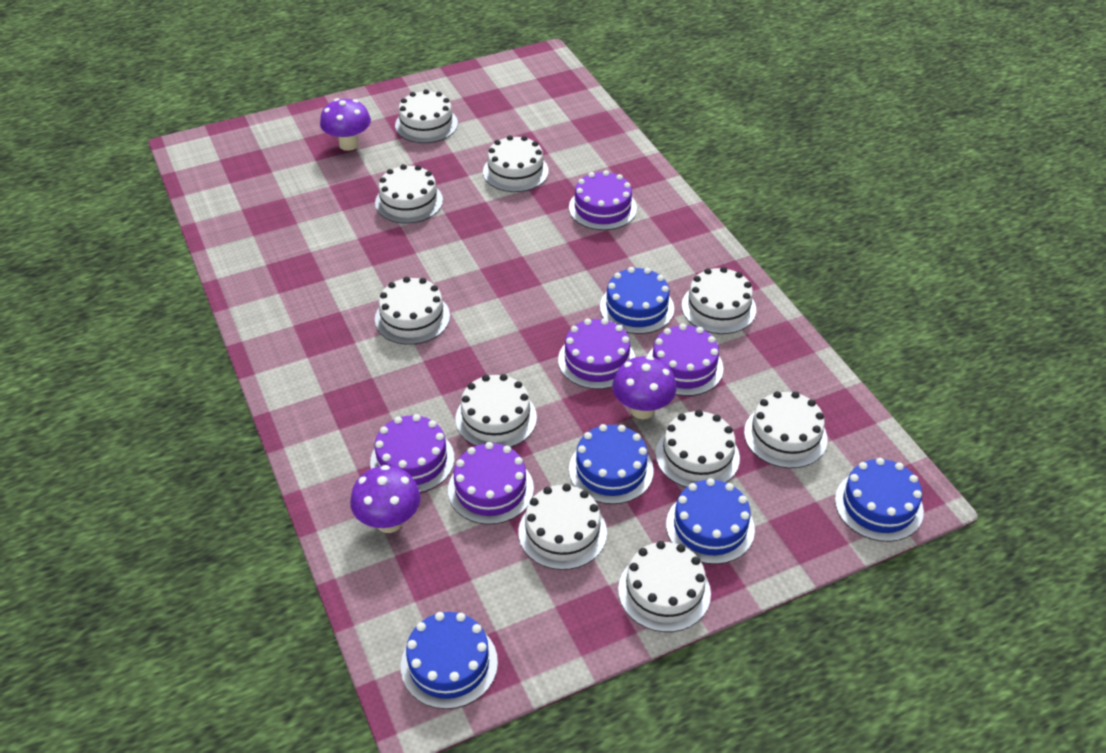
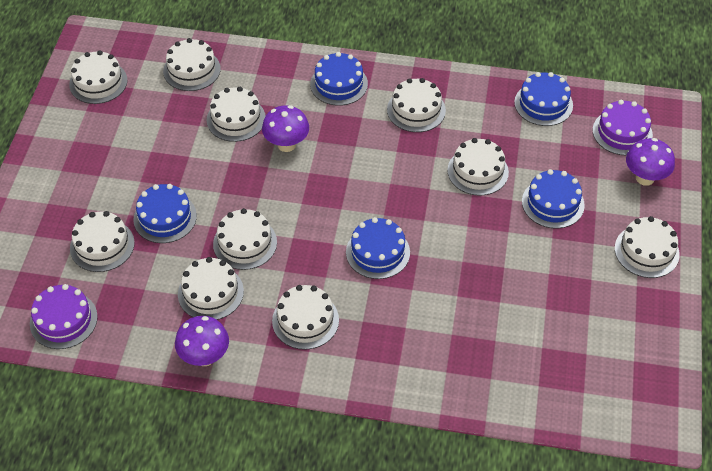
purple cake: 5 -> 2

